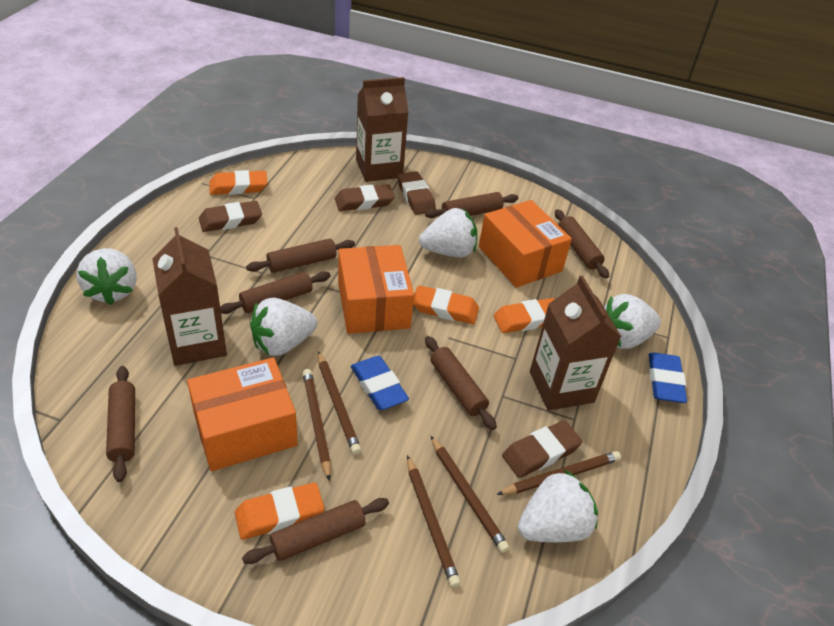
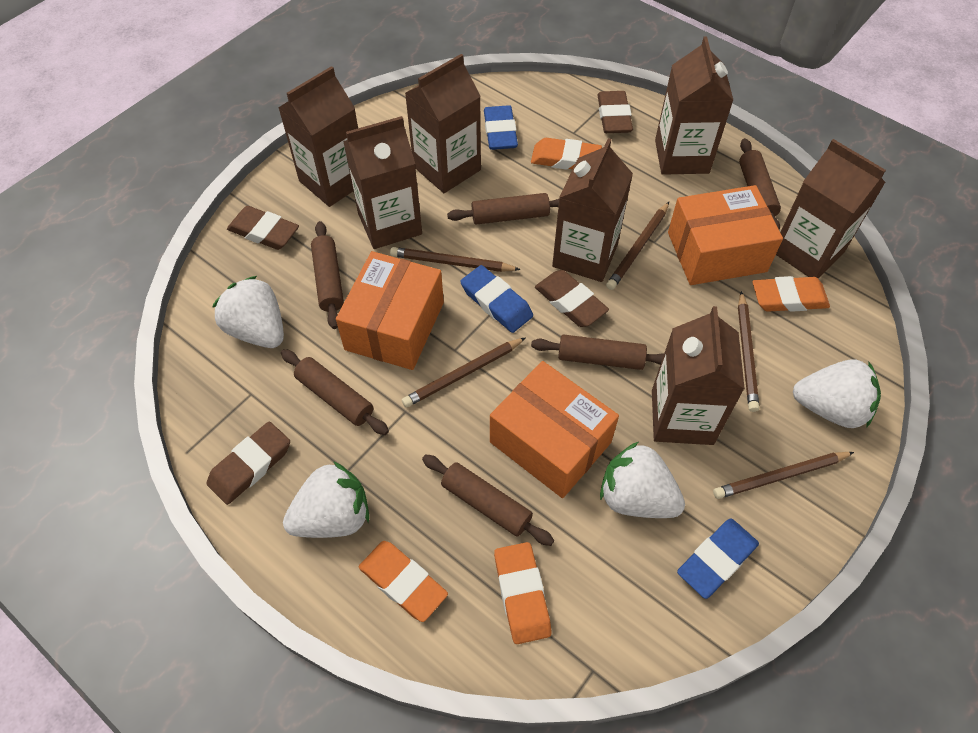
blue eraser: 2 -> 3
brown carton: 3 -> 7
brown rolling pin: 7 -> 6
white strawberry: 5 -> 4

